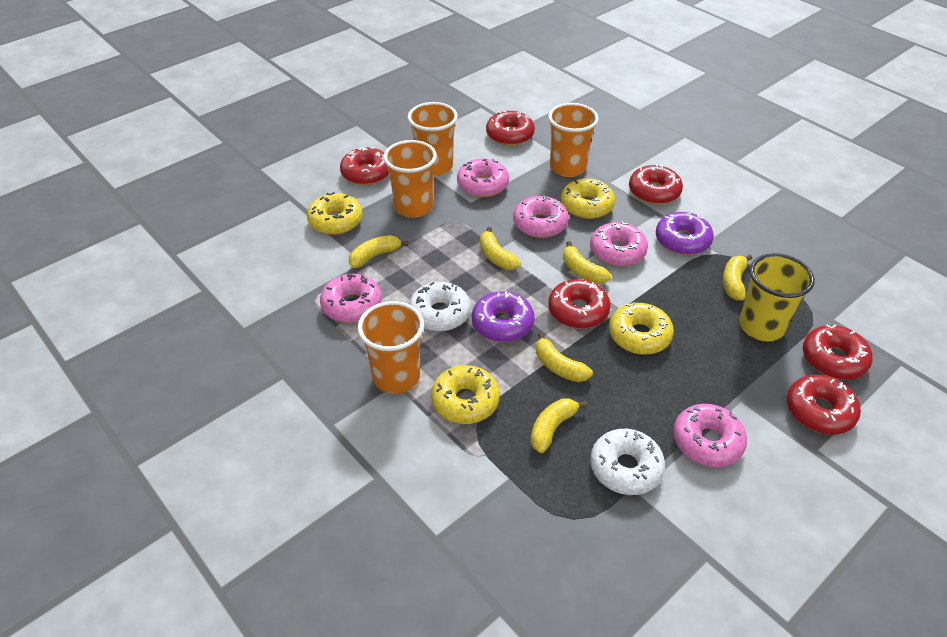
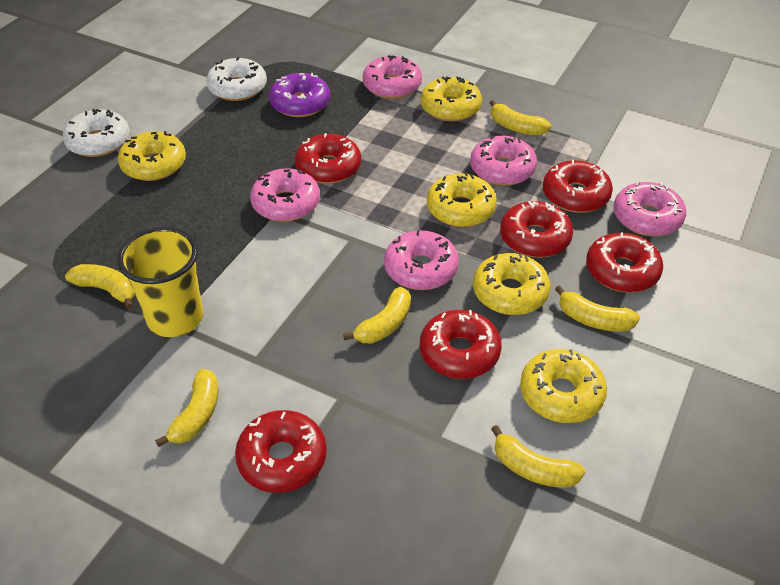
orange cup: 4 -> 0
purple donut: 2 -> 1
yellow donut: 4 -> 5

